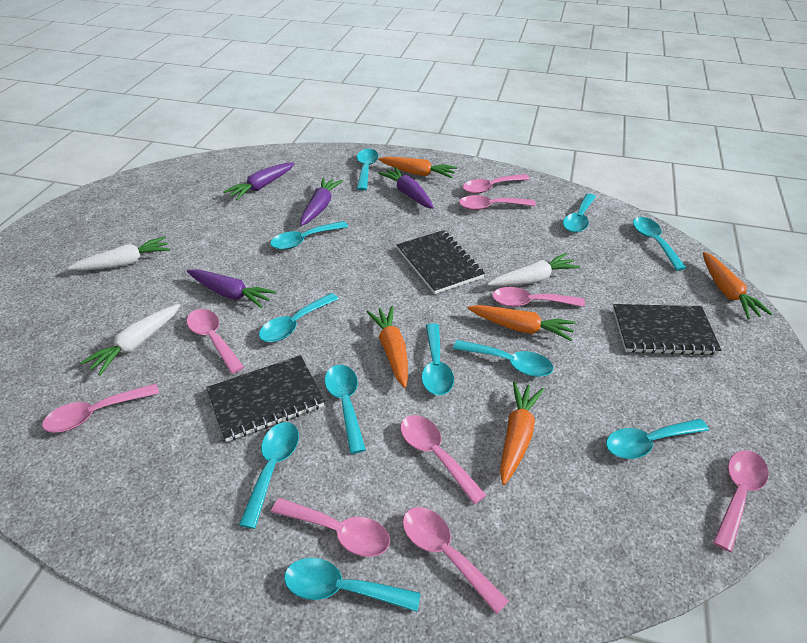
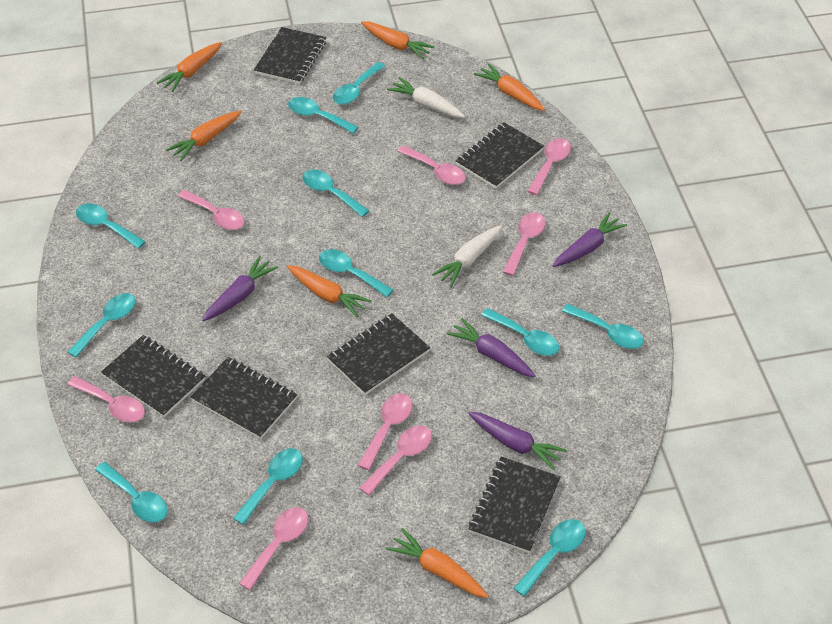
black notebook: 3 -> 6
orange carrot: 5 -> 6
pink spoon: 9 -> 8
white carrot: 3 -> 2

